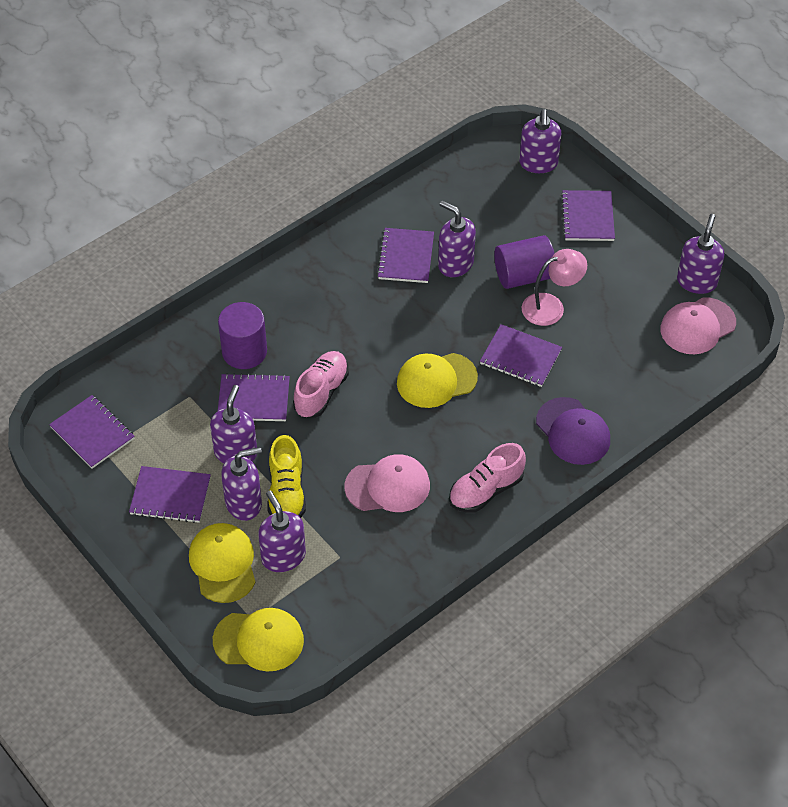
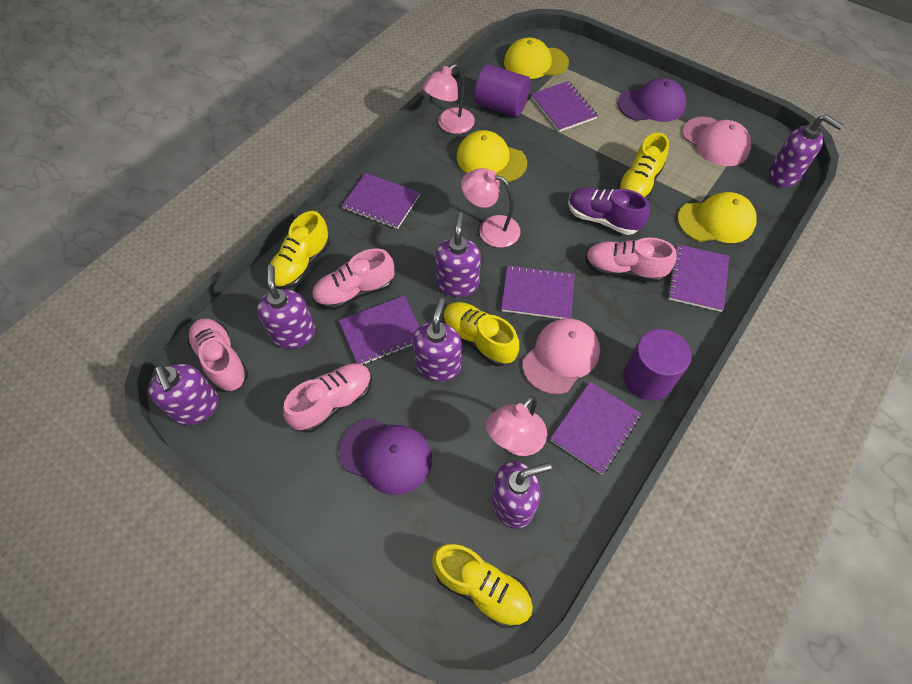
pink lamp: 1 -> 3
pink shoe: 2 -> 4
purple cap: 1 -> 2
purple shoe: 0 -> 1
yellow shoe: 1 -> 4

